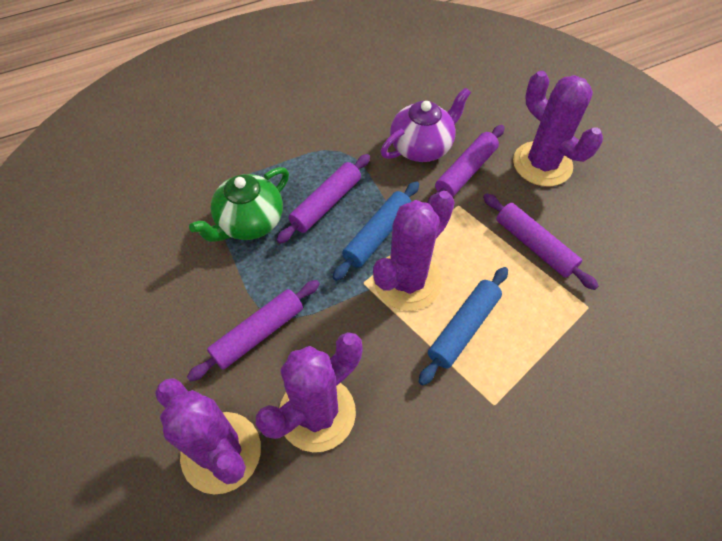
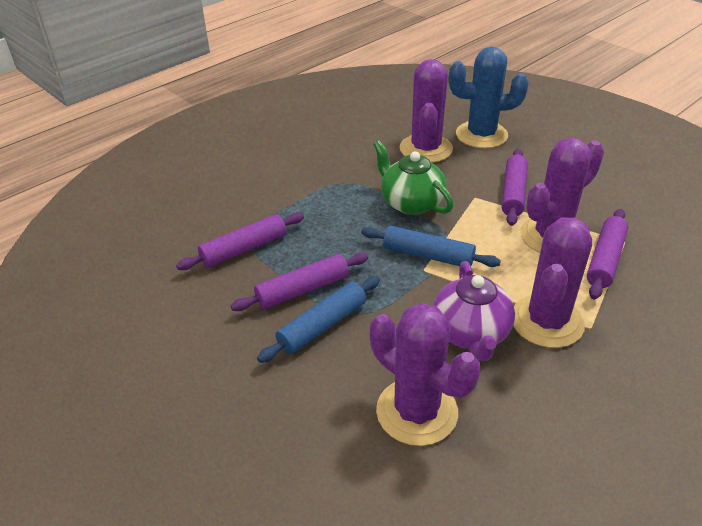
blue cactus: 0 -> 1

